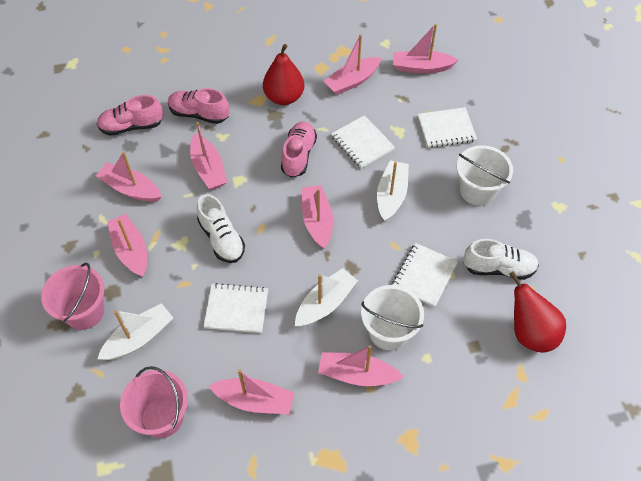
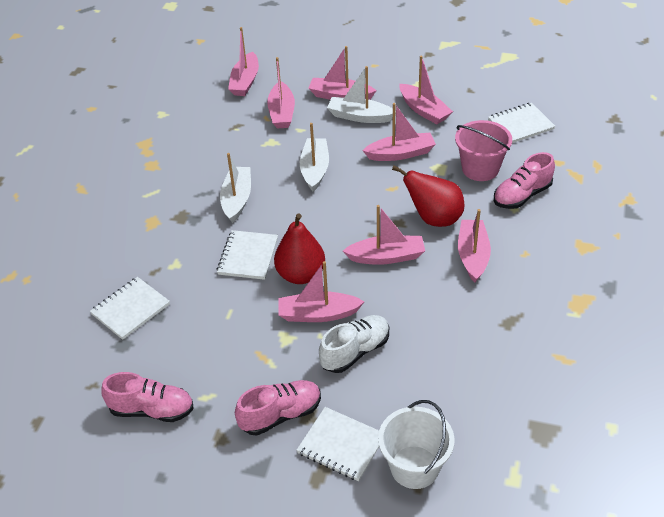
pink bucket: 2 -> 1
white bucket: 2 -> 1
white shoe: 2 -> 1

